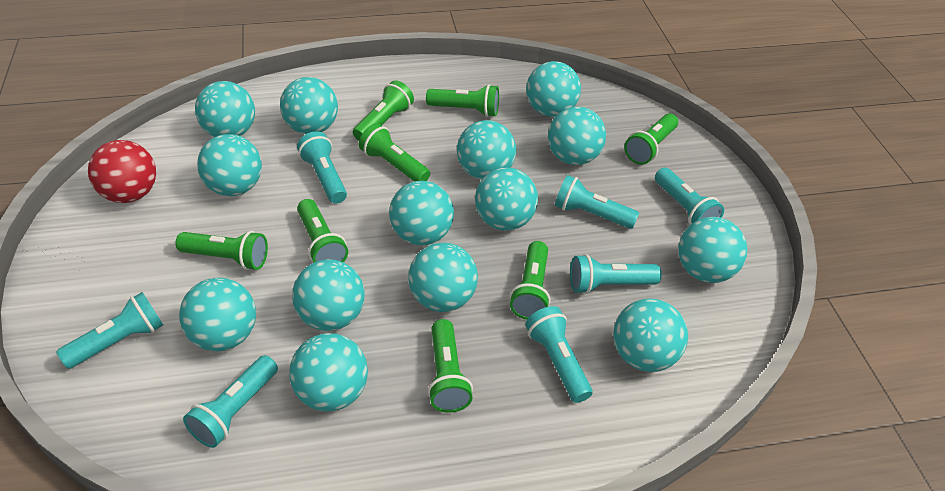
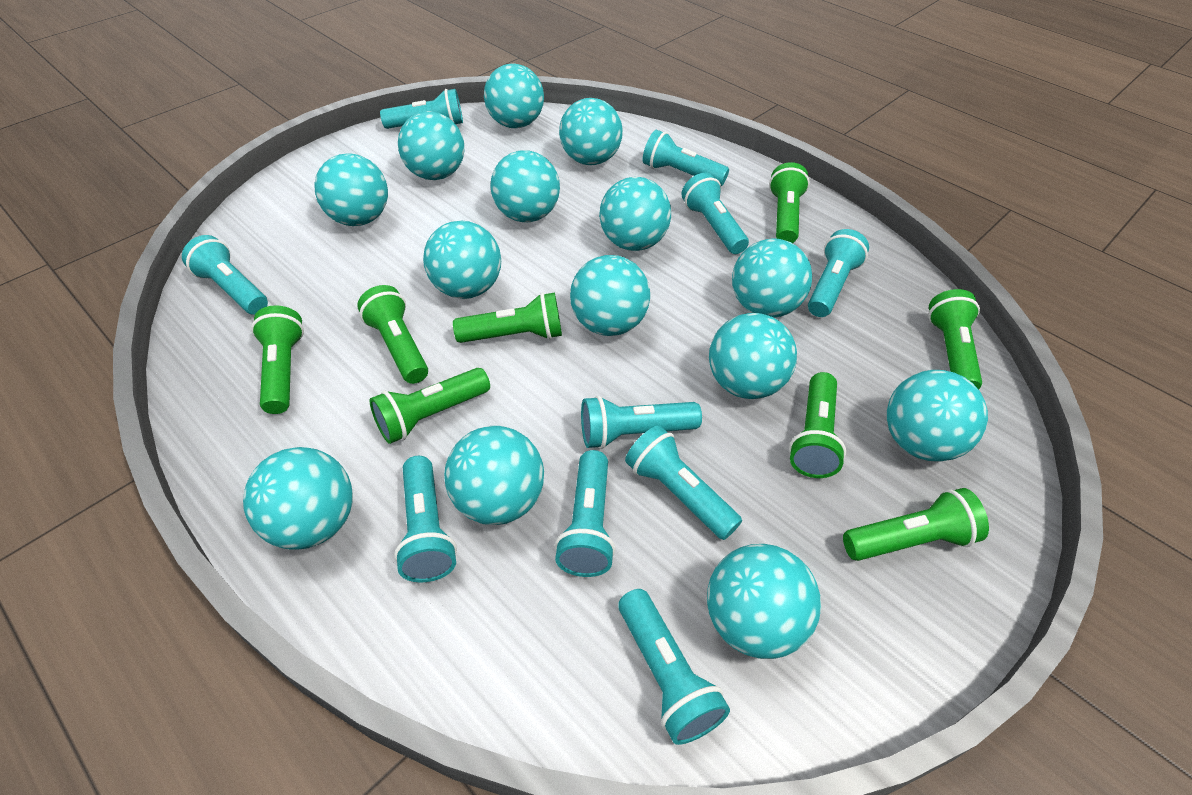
red ball: 1 -> 0
turquoise flashlight: 7 -> 10

